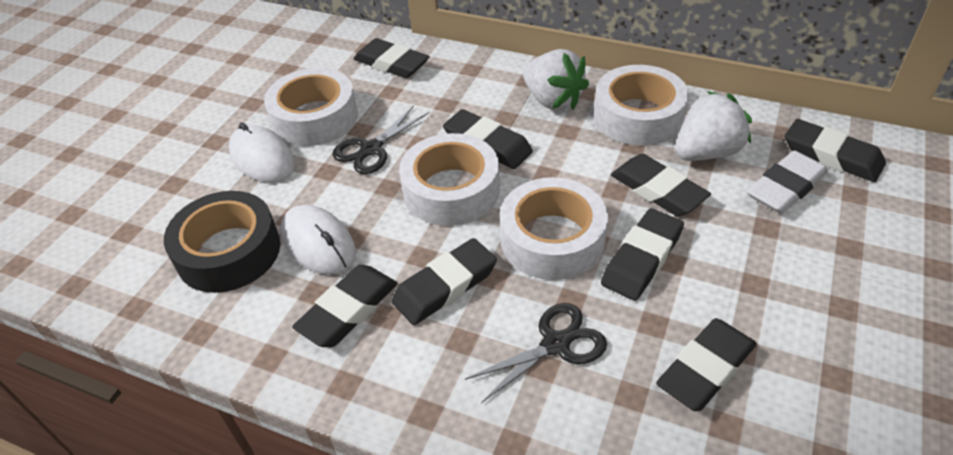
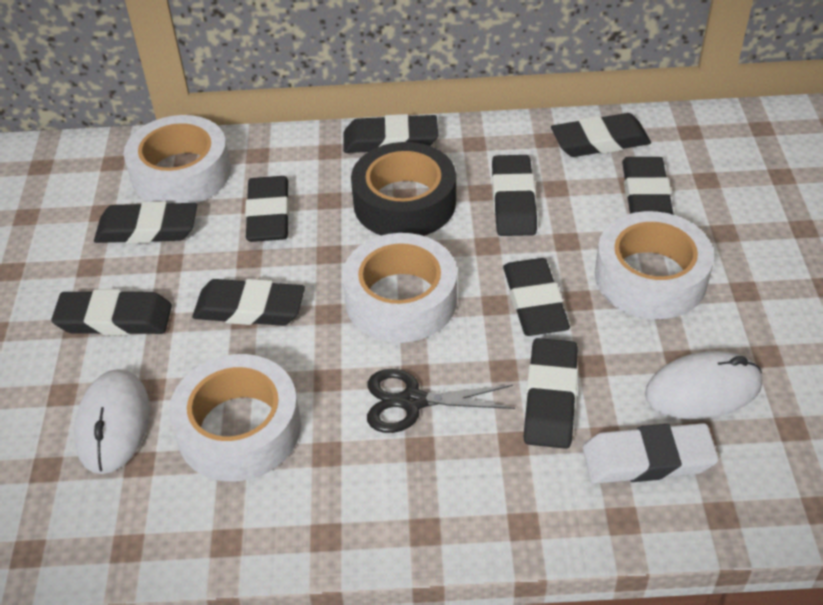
black eraser: 8 -> 10
black scissors: 2 -> 1
white strawberry: 2 -> 0

